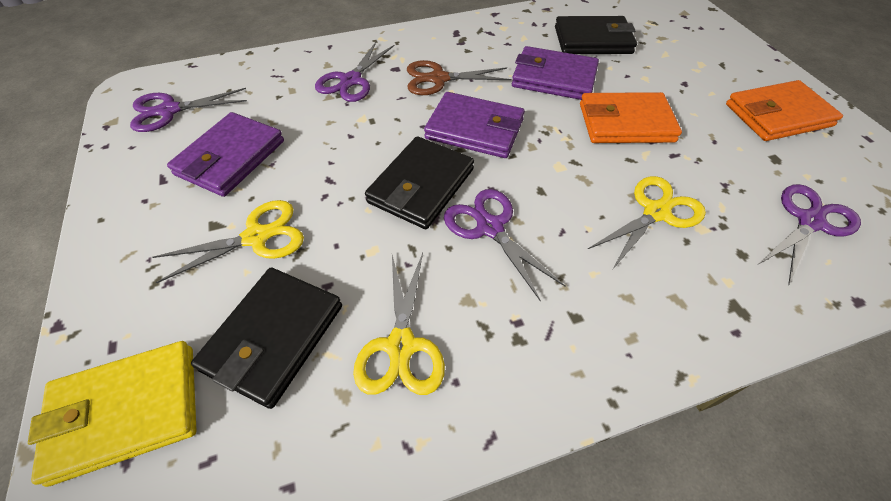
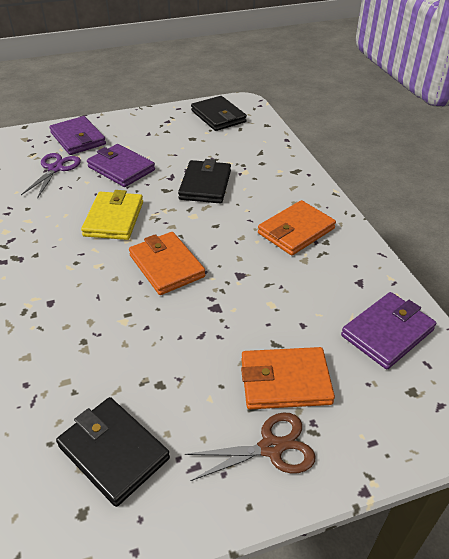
orange wallet: 2 -> 3
purple scissors: 4 -> 1
yellow scissors: 3 -> 0

